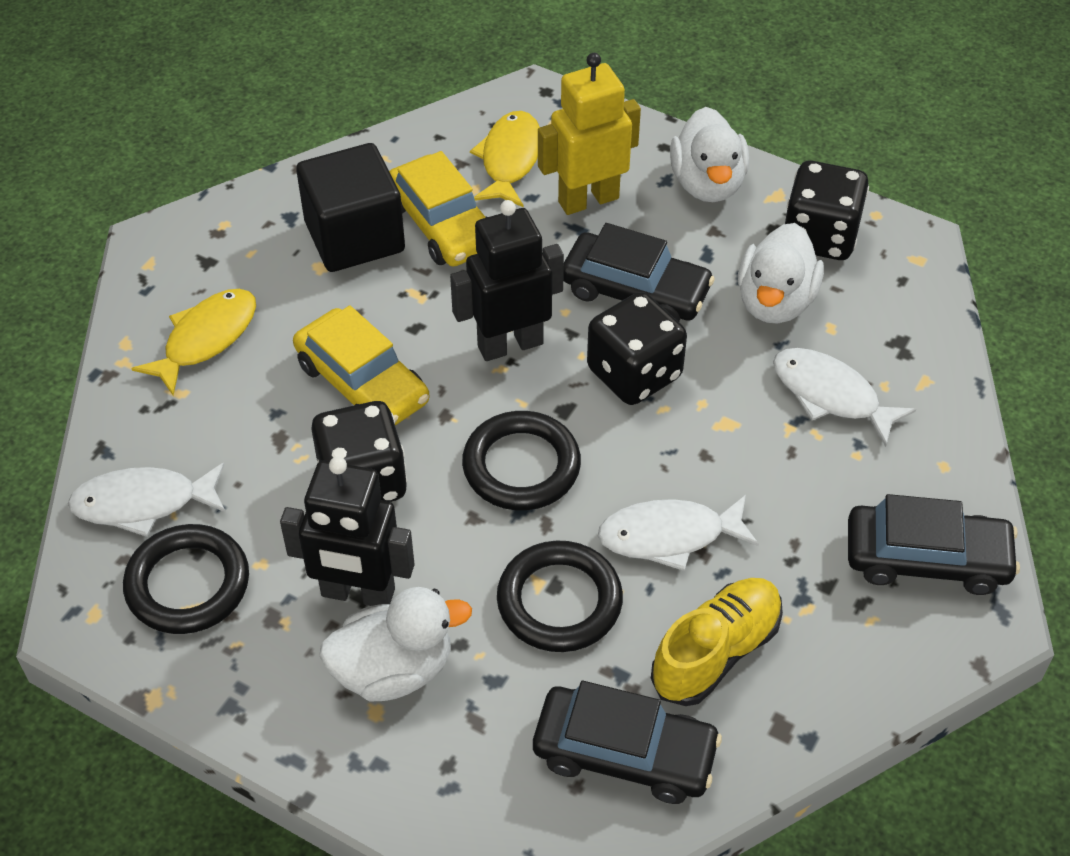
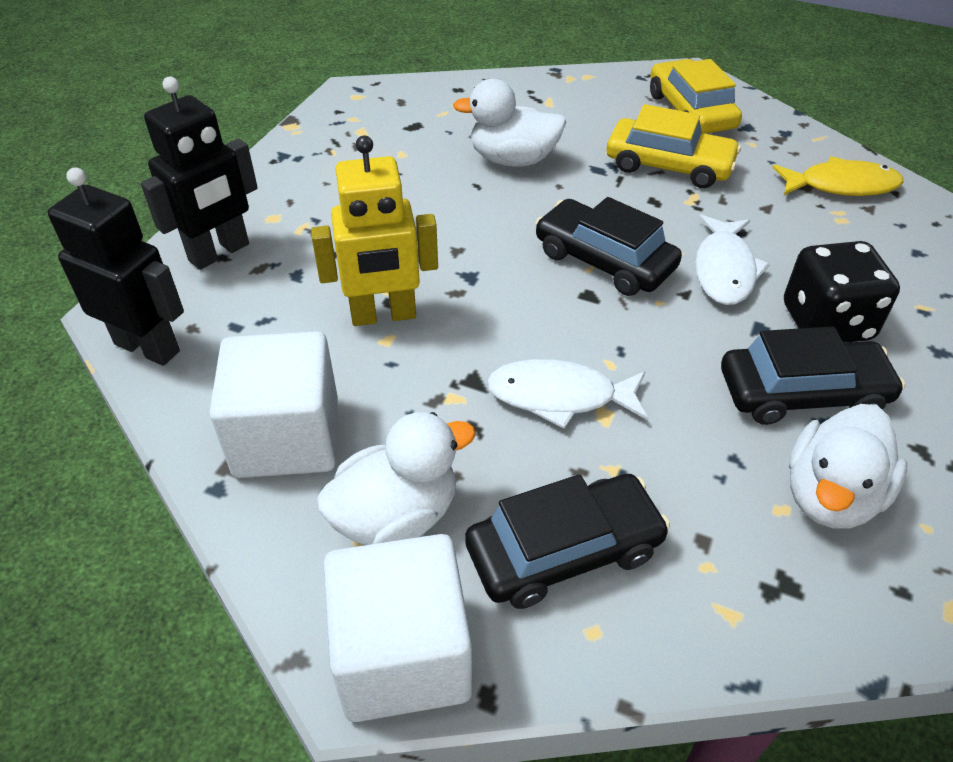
black cube: 1 -> 0
black dice: 3 -> 1
black ring: 3 -> 0
white cube: 0 -> 2
white fish: 3 -> 2
yellow fish: 2 -> 1
yellow shoe: 1 -> 0

